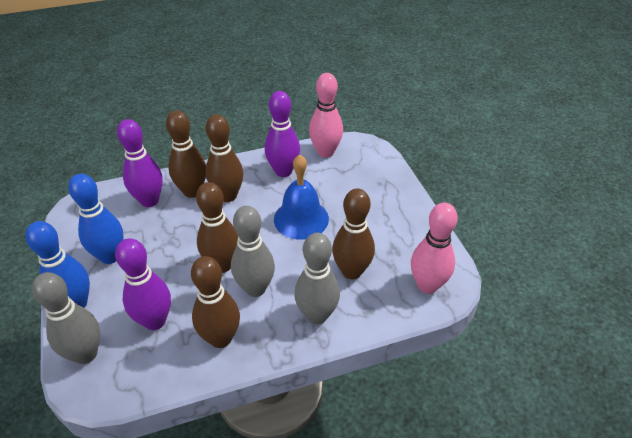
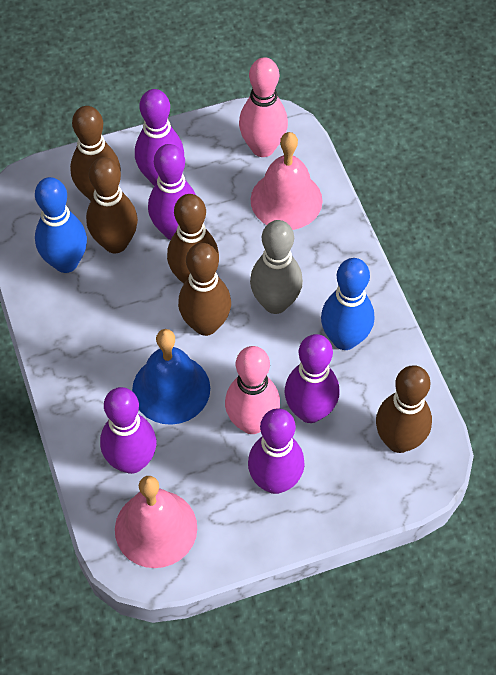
grey bowling pin: 3 -> 1
pink bell: 0 -> 2
purple bowling pin: 3 -> 5

